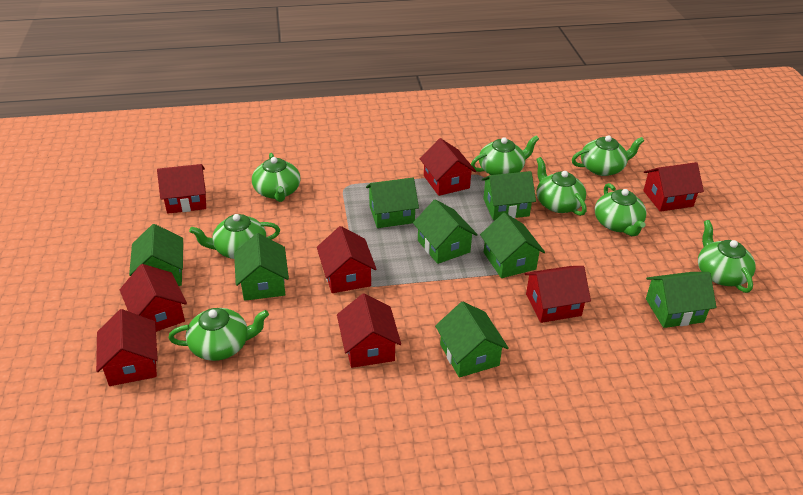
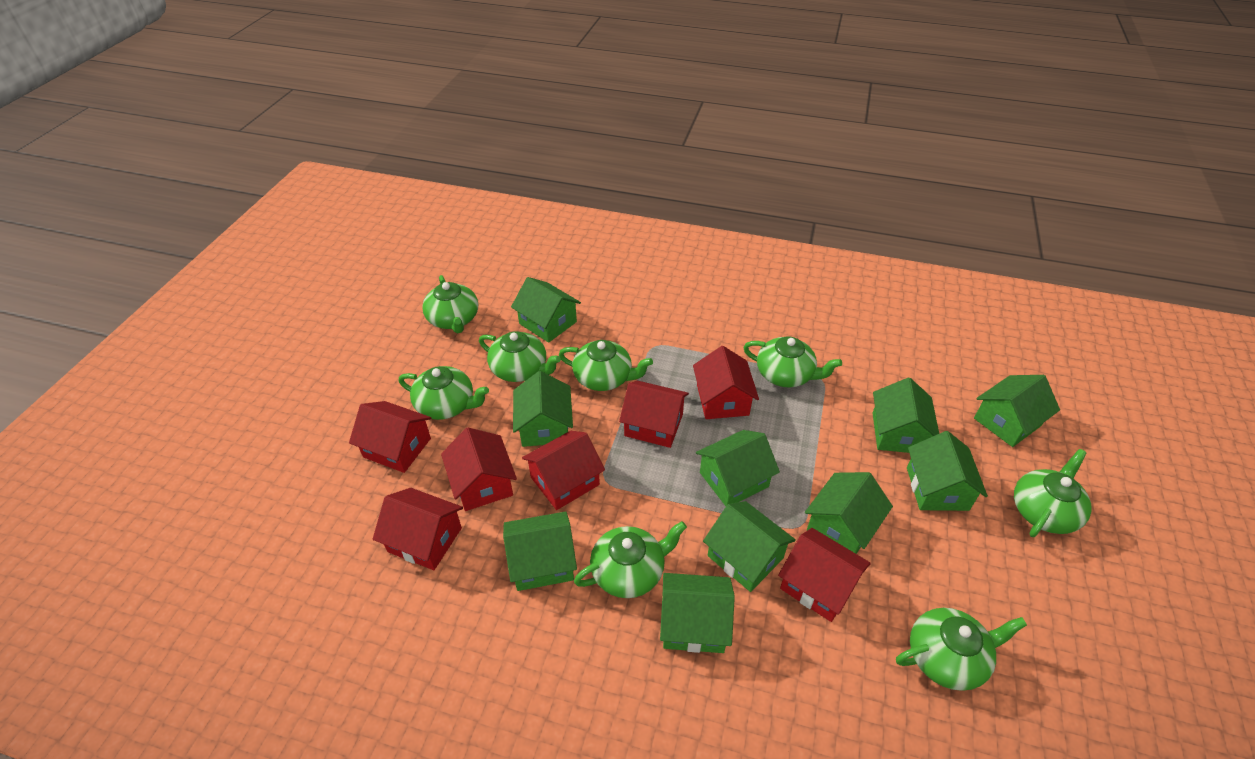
green house: 8 -> 10
red house: 8 -> 7

